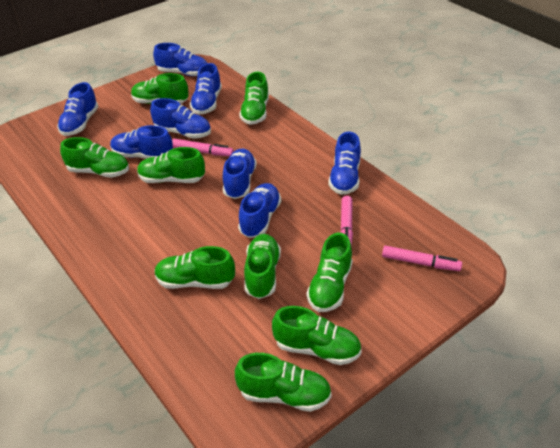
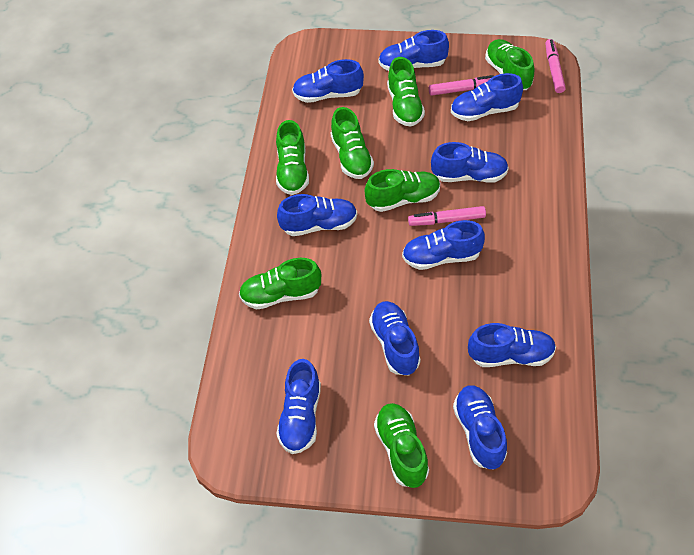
blue shoe: 8 -> 10
green shoe: 9 -> 7

